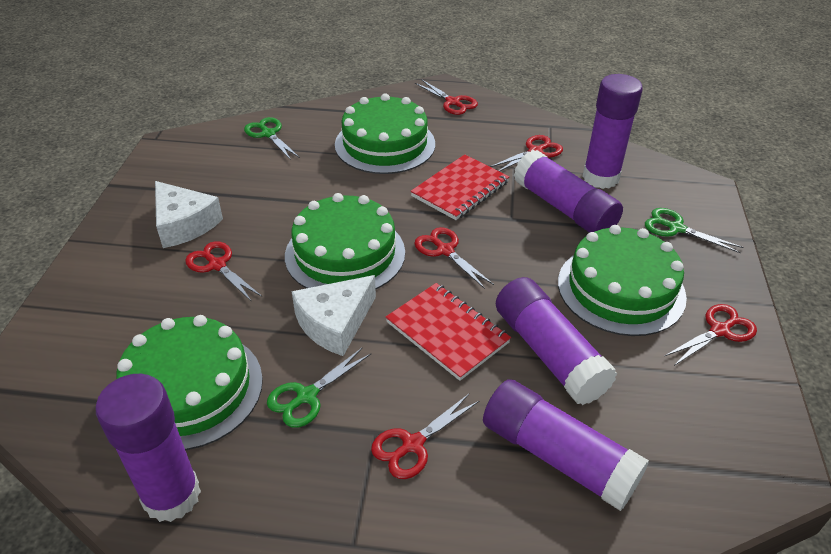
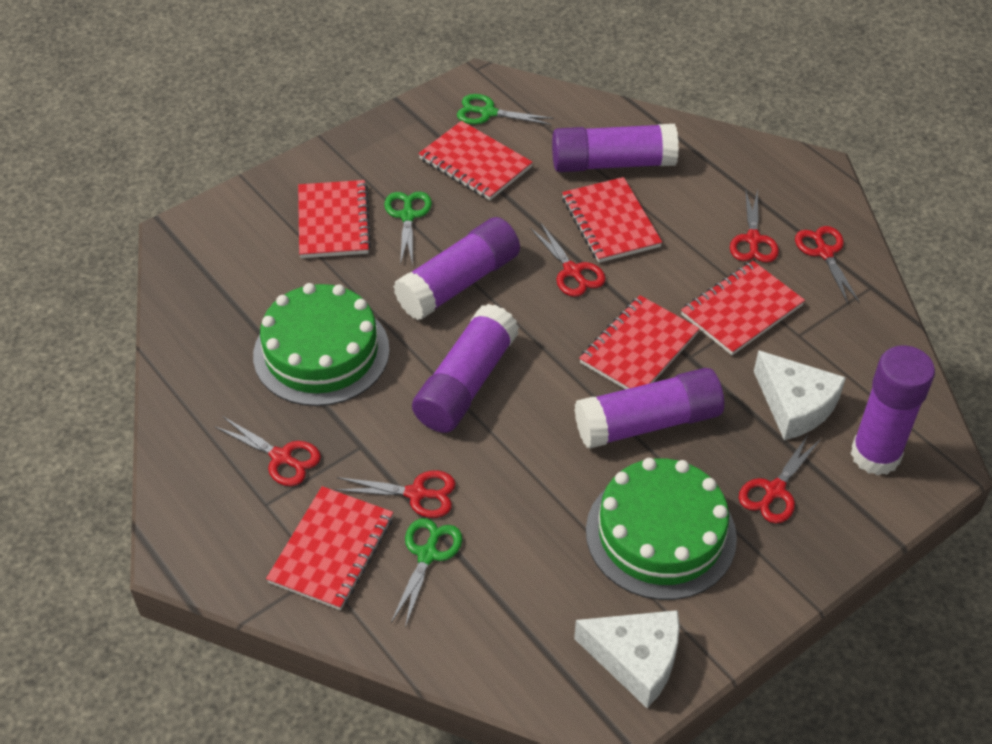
green cake: 4 -> 2
red notebook: 2 -> 6

